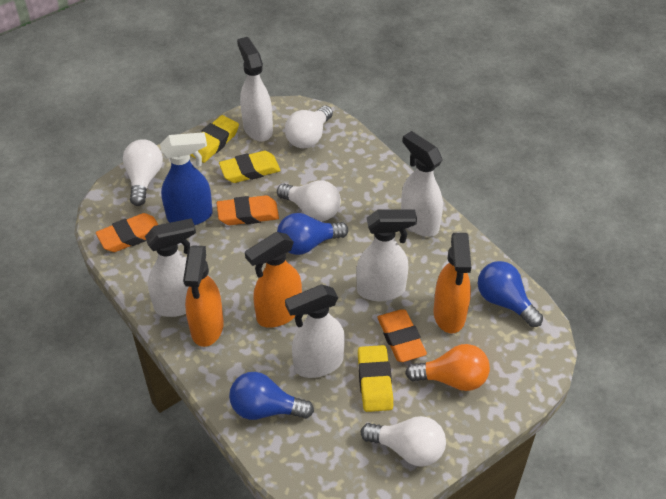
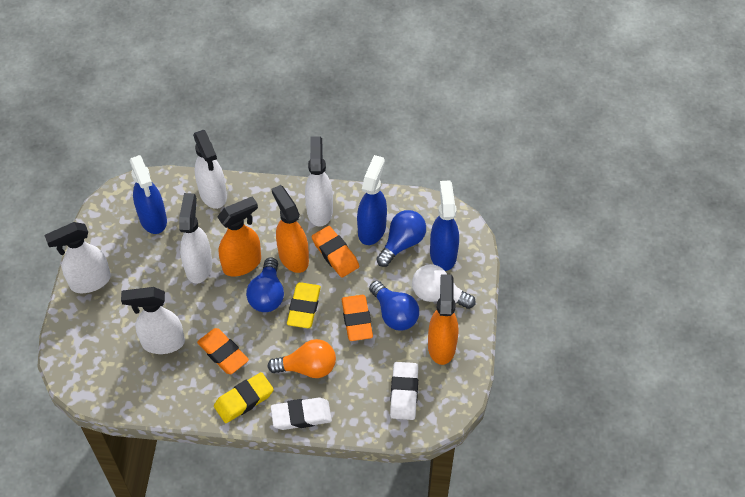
blue spray bottle: 1 -> 3
white eraser: 0 -> 2
white light bulb: 4 -> 1
yellow eraser: 3 -> 2

